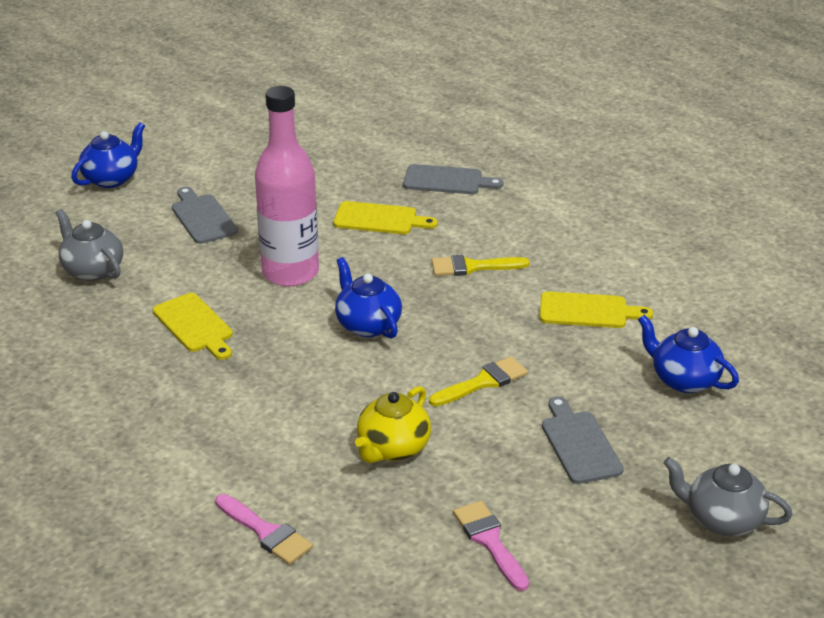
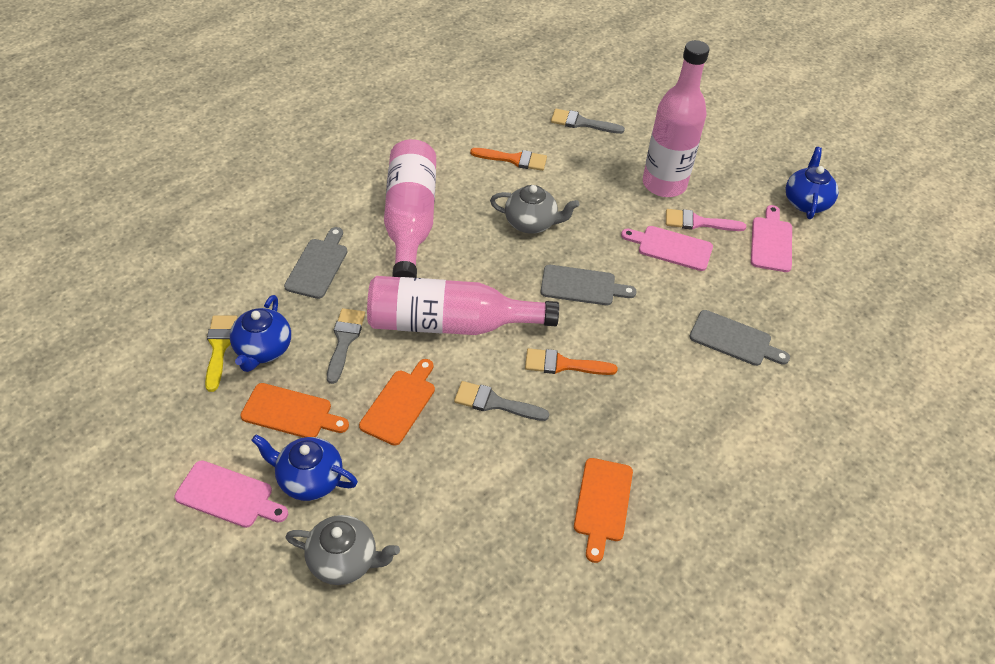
grey brush: 0 -> 3
orange brush: 0 -> 2
orange cutting board: 0 -> 3
pink bottle: 1 -> 3
pink brush: 2 -> 1
pink cutting board: 0 -> 3
yellow brush: 2 -> 1
yellow cutting board: 3 -> 0
yellow teapot: 1 -> 0

